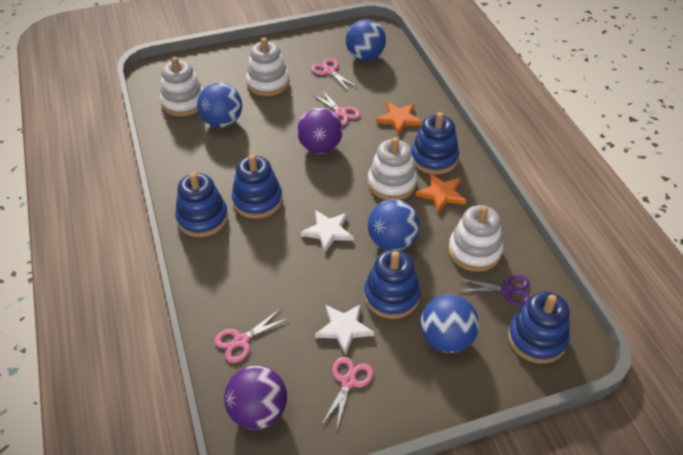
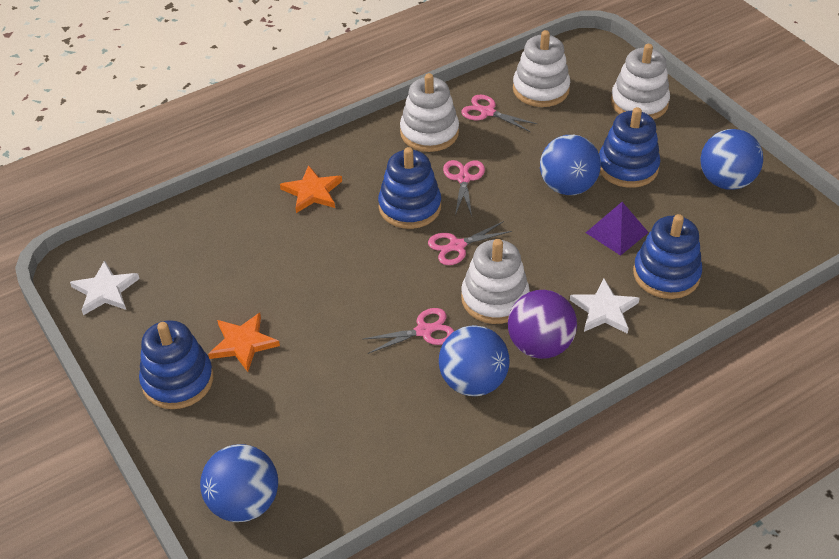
blue stacking toy: 5 -> 4
purple ball: 2 -> 1
purple pyramid: 0 -> 1
purple scissors: 1 -> 0

